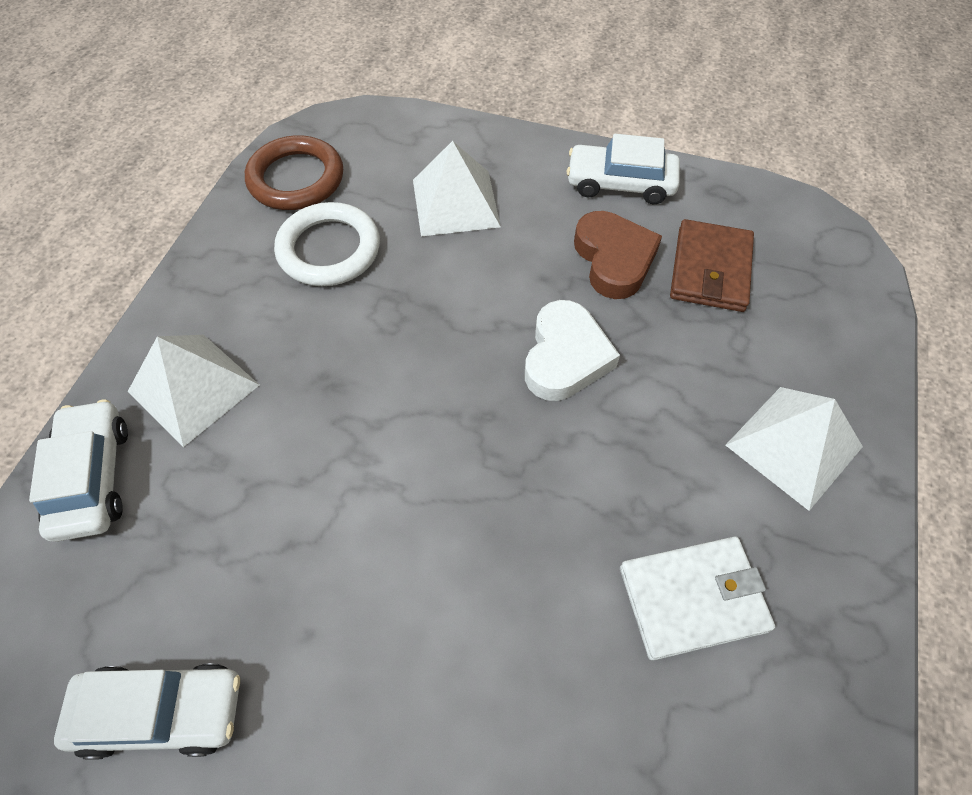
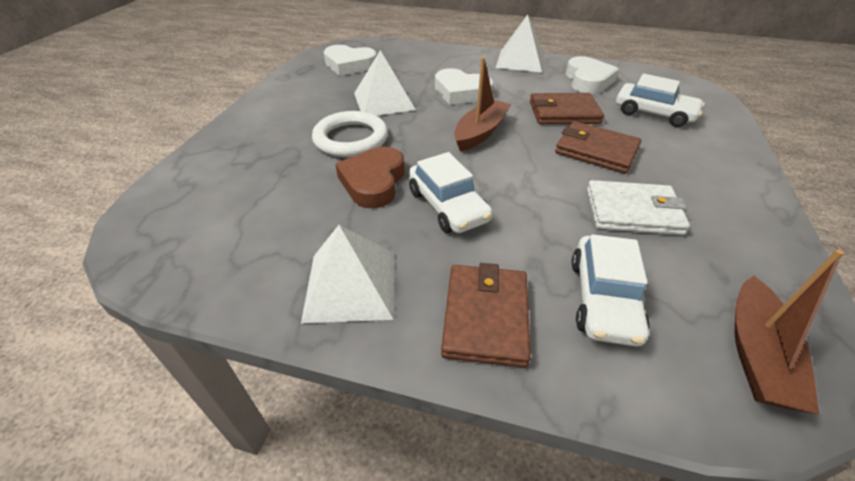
brown boat: 0 -> 2
brown ring: 1 -> 0
brown wallet: 1 -> 3
white heart: 1 -> 3

